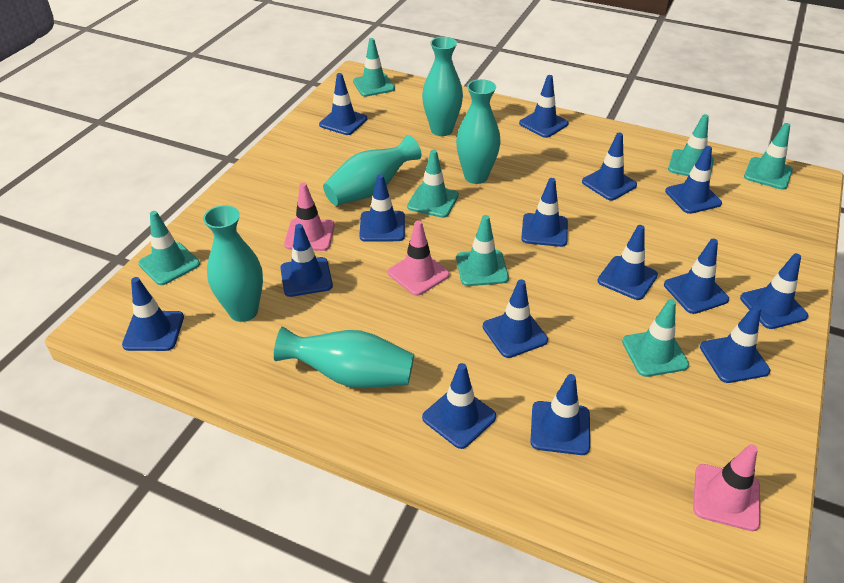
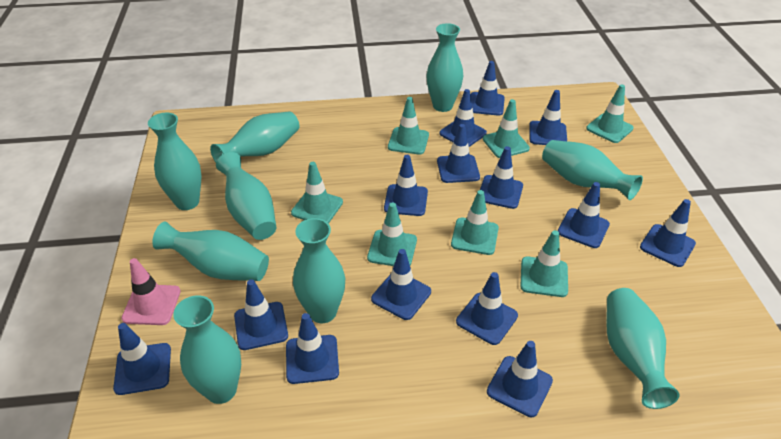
blue traffic cone: 15 -> 14
pink traffic cone: 3 -> 1
turquoise vase: 5 -> 9

